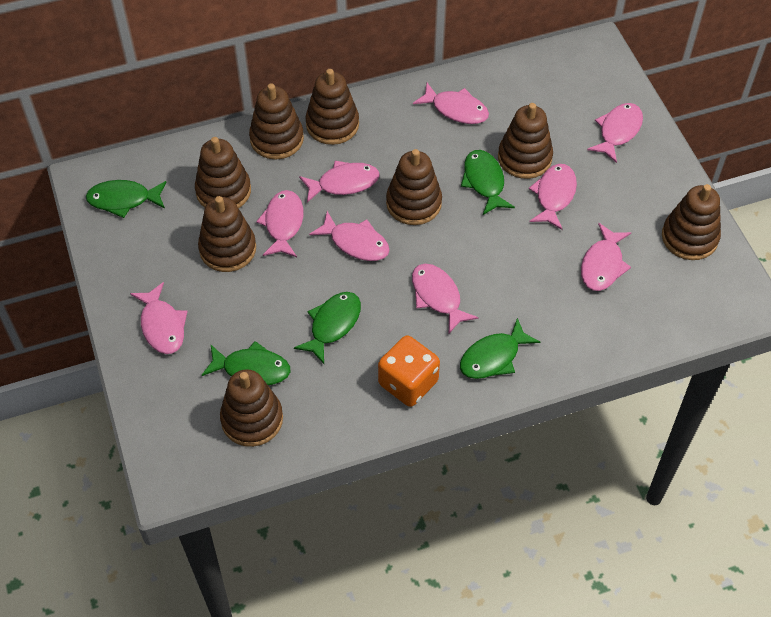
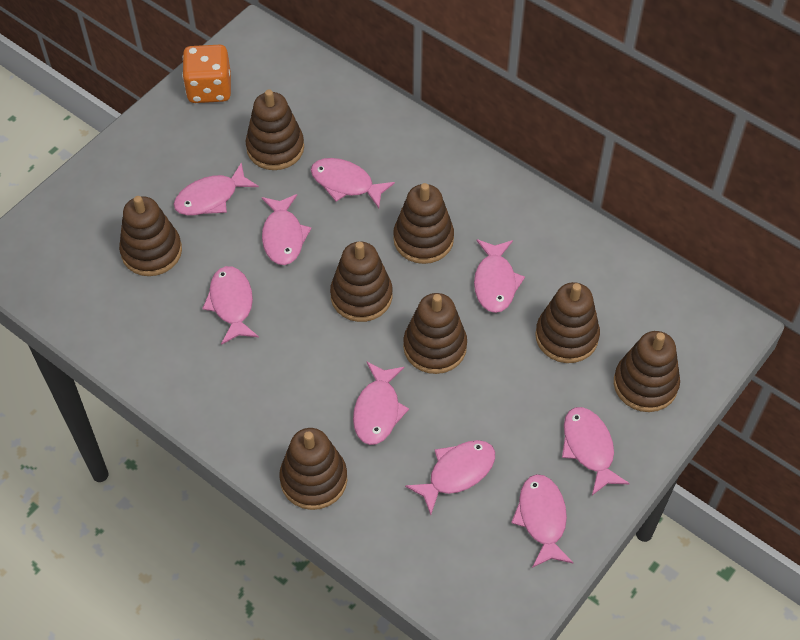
green fish: 5 -> 0

